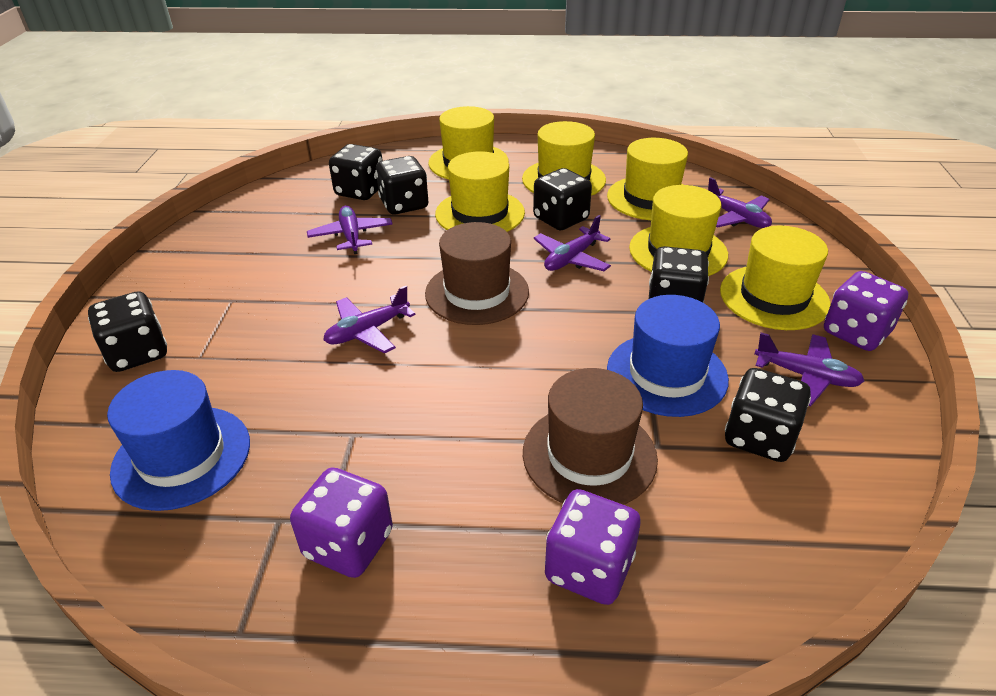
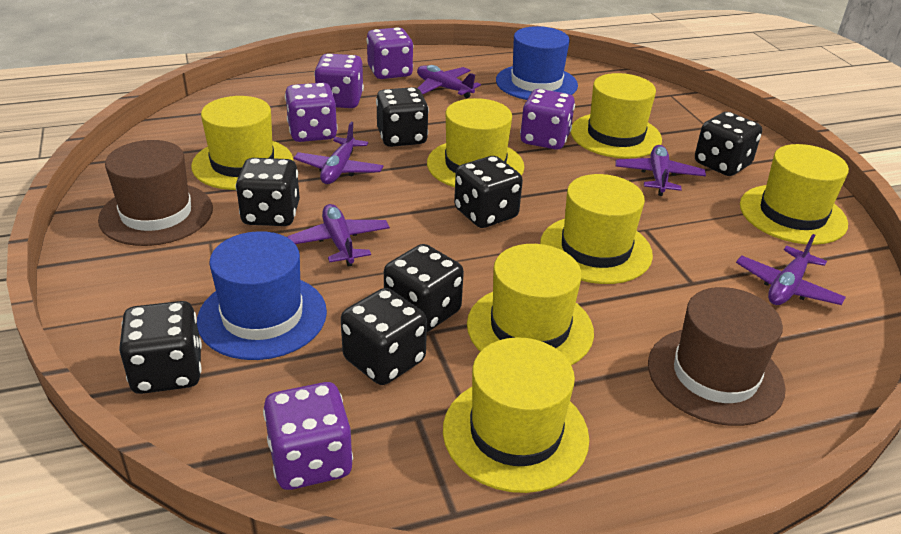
black dice: 6 -> 7
purple dice: 3 -> 5
yellow hat: 6 -> 7

